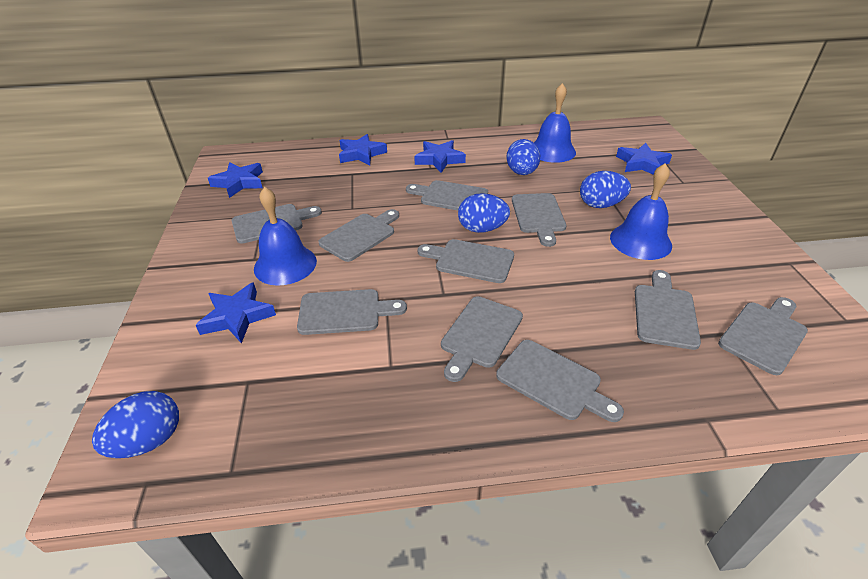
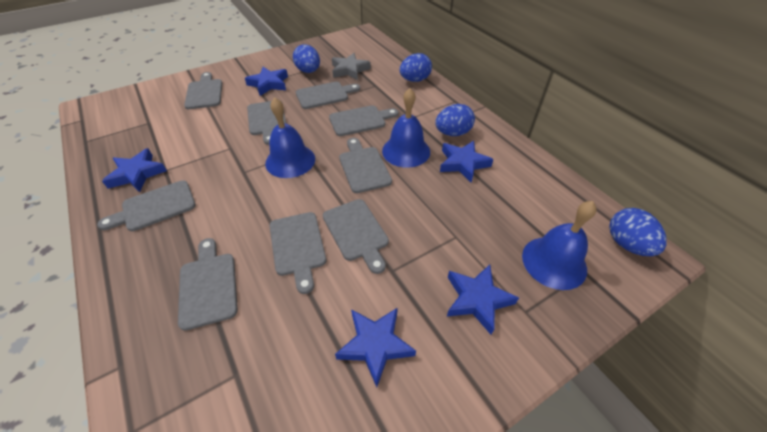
grey cutting board: 10 -> 9
grey star: 0 -> 1

